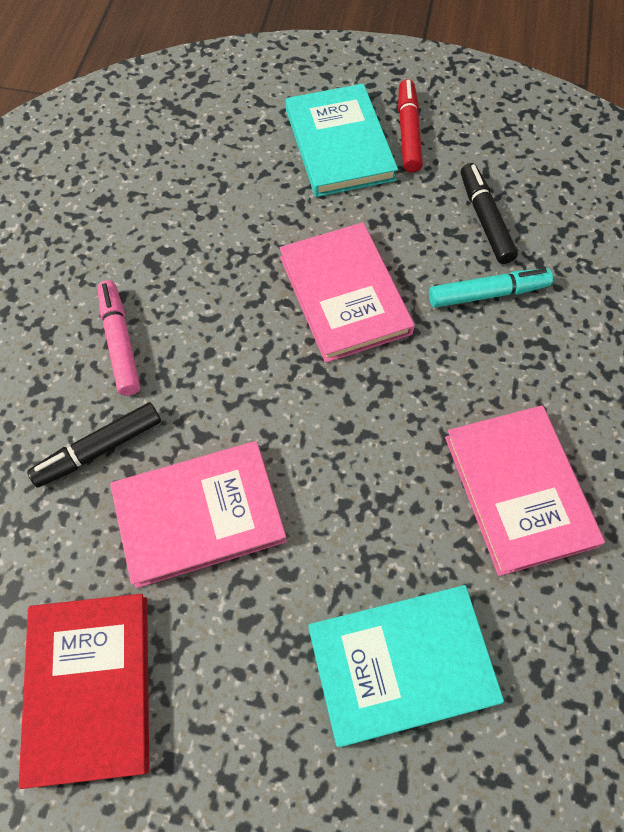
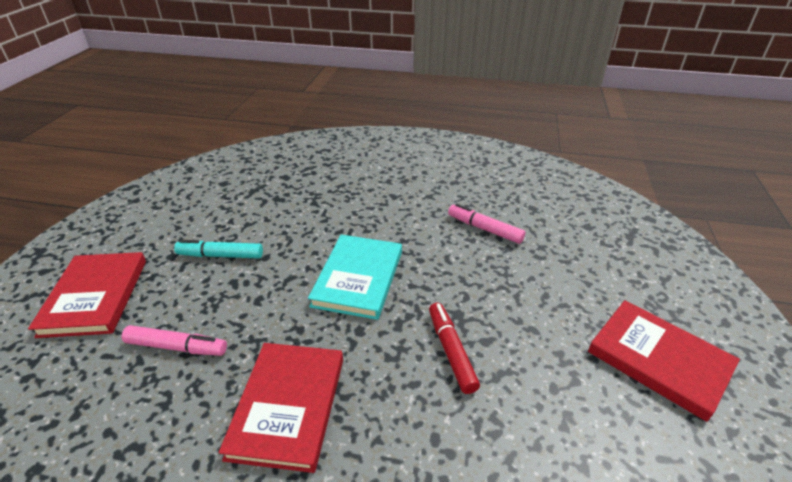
black marker: 2 -> 0
pink book: 3 -> 0
pink marker: 1 -> 2
red book: 1 -> 3
turquoise book: 2 -> 1

